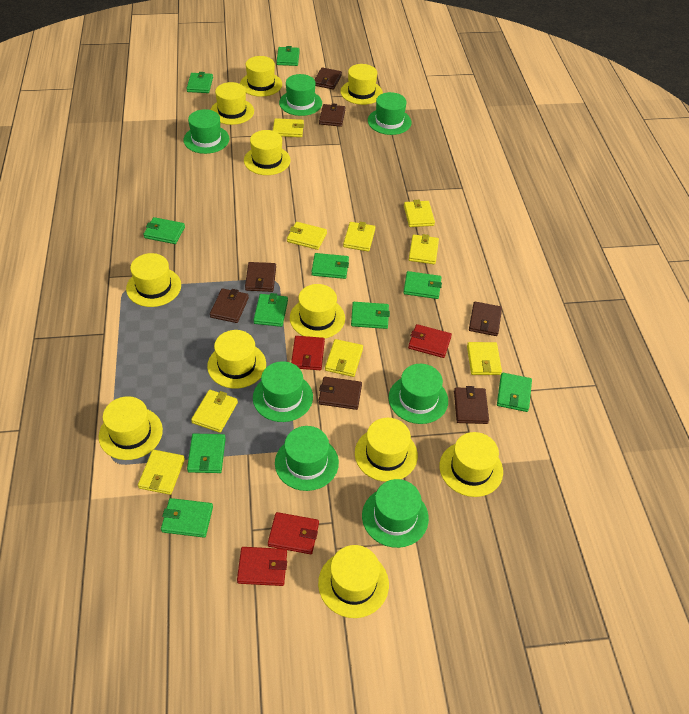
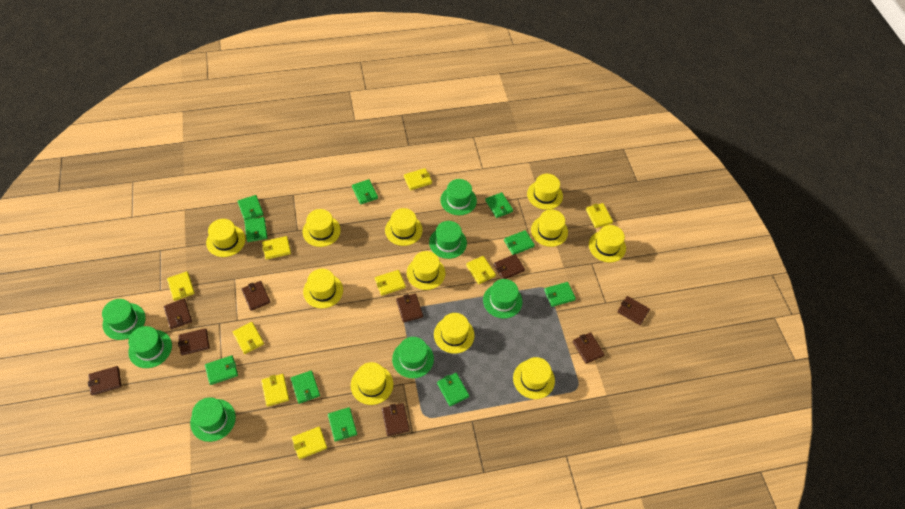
brown wallet: 7 -> 9
red wallet: 4 -> 0

